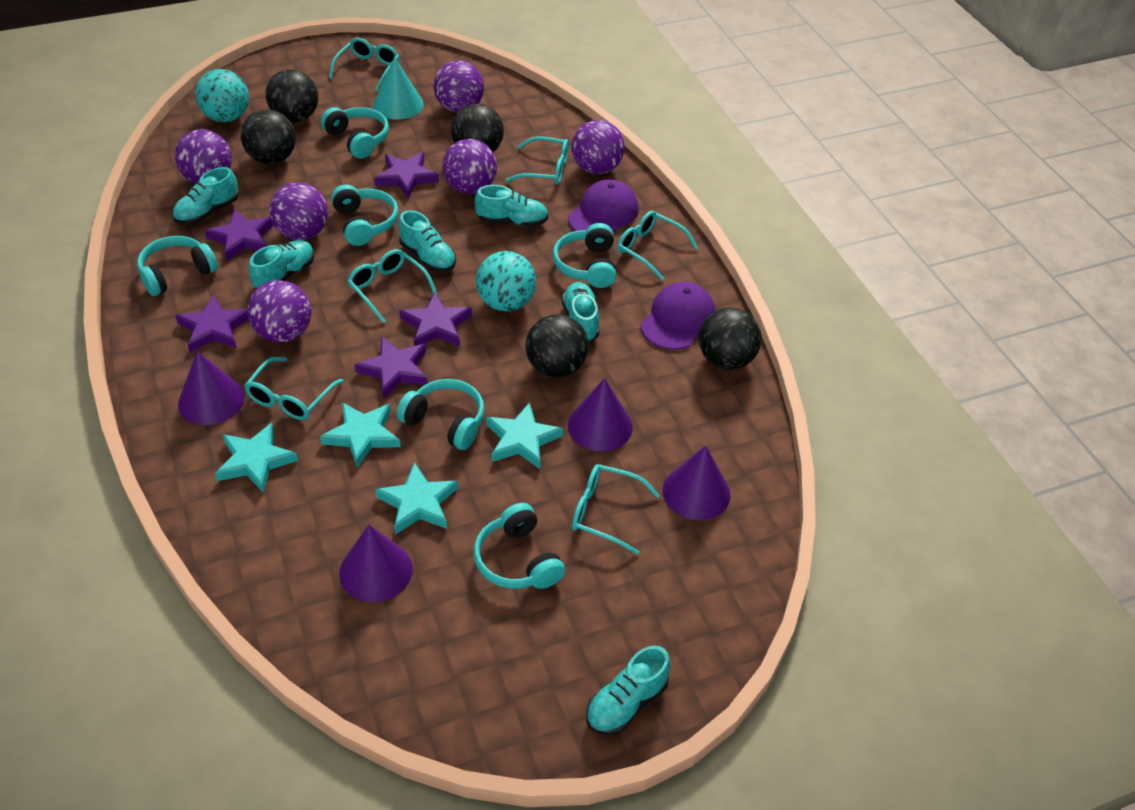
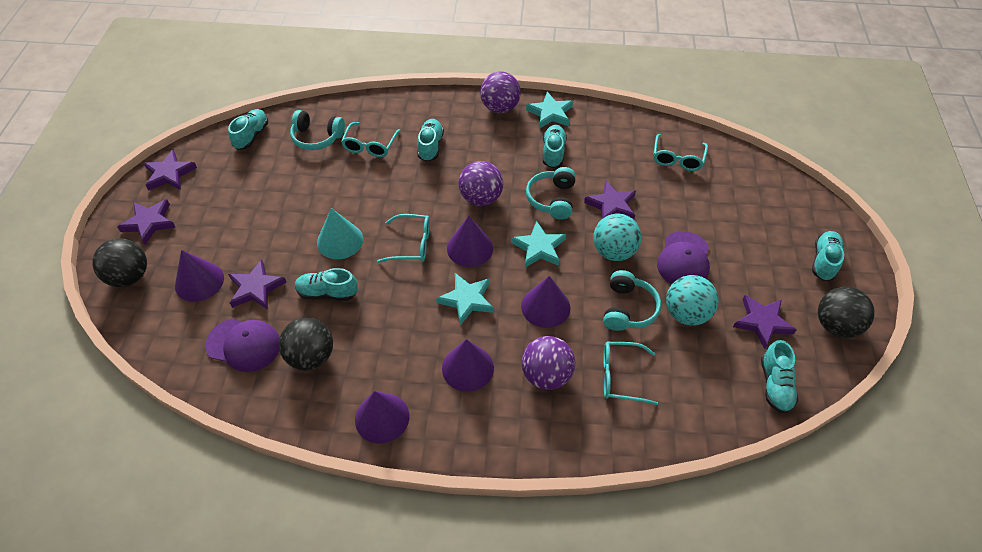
black ball: 5 -> 3
purple ball: 6 -> 3
purple cone: 4 -> 5
turquoise glasses: 6 -> 4
turquoise headphones: 6 -> 3
turquoise star: 4 -> 3

